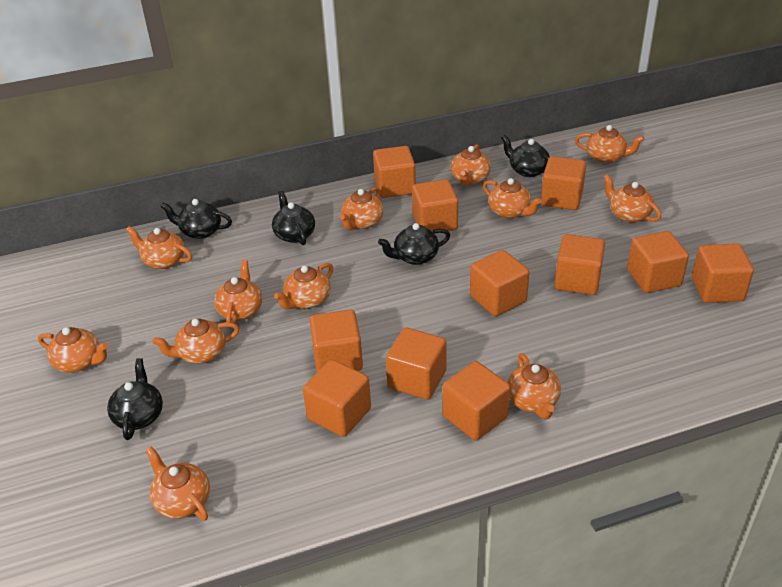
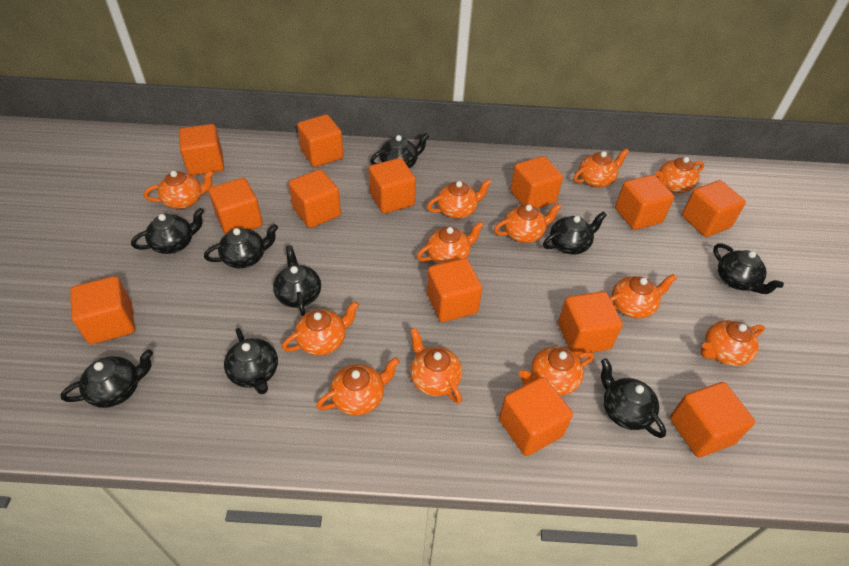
black teapot: 5 -> 9
orange cube: 11 -> 13

